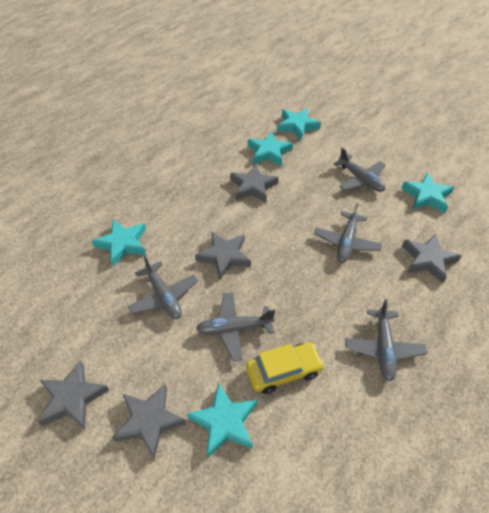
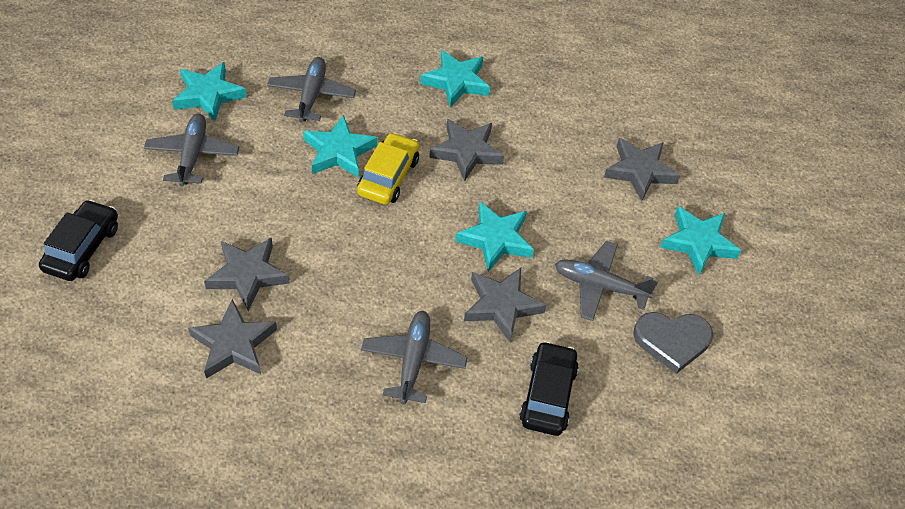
black car: 0 -> 2
grey heart: 0 -> 1
grey plane: 5 -> 4

